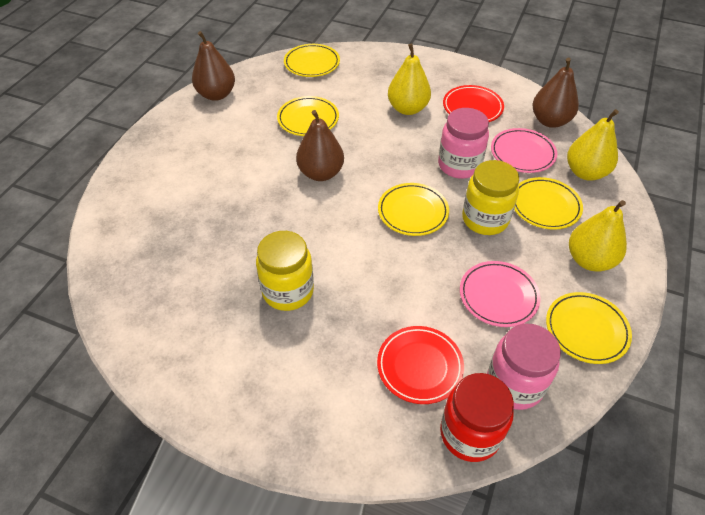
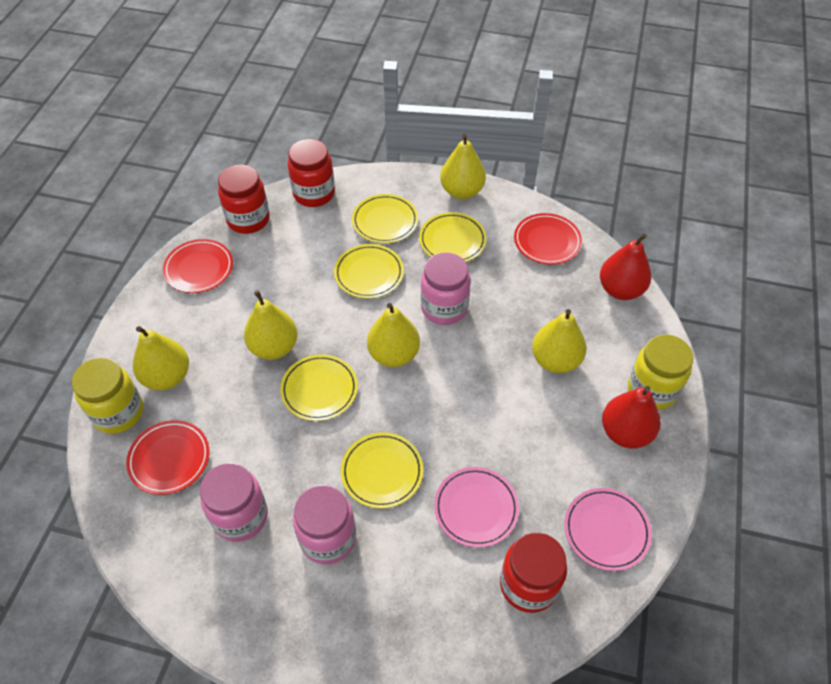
brown pear: 3 -> 0
pink jar: 2 -> 3
red jar: 1 -> 3
red pear: 0 -> 2
red plate: 2 -> 3
yellow pear: 3 -> 5

